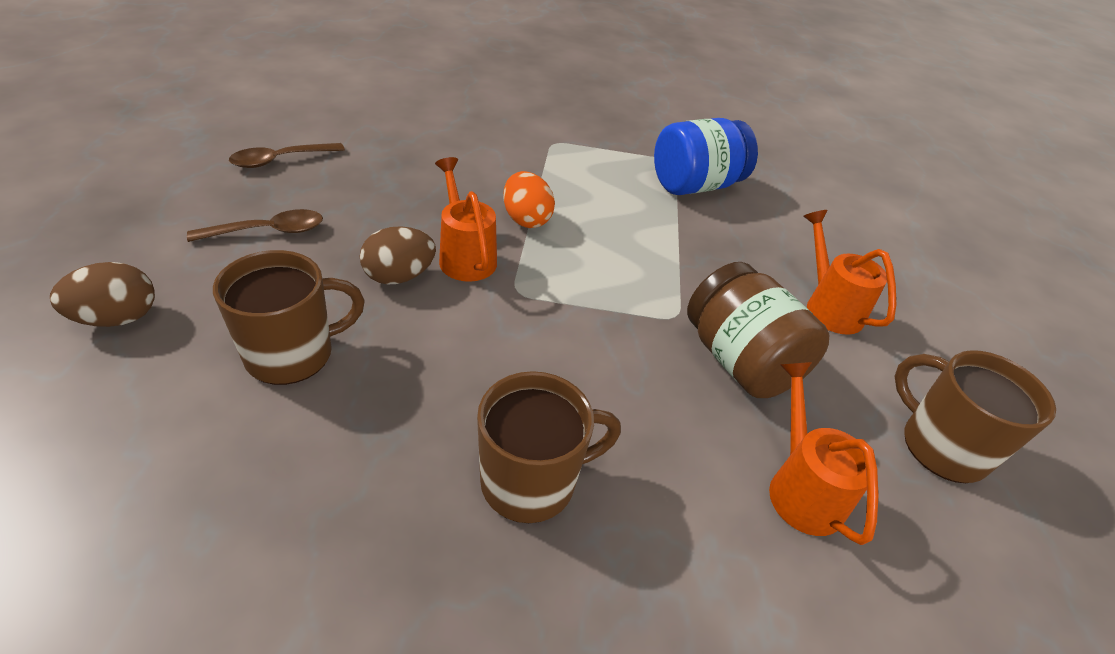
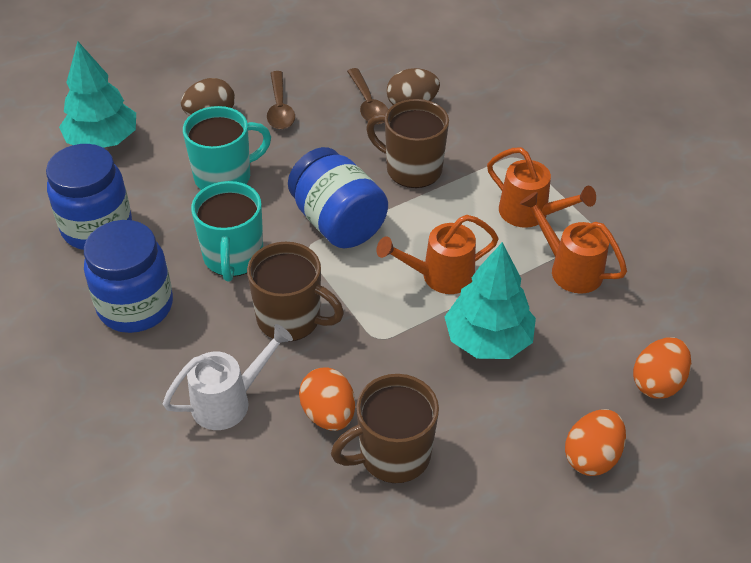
blue jar: 1 -> 3
brown jar: 1 -> 0
orange egg: 1 -> 3
turquoise mug: 0 -> 2
turquoise tree: 0 -> 2
white watering can: 0 -> 1

